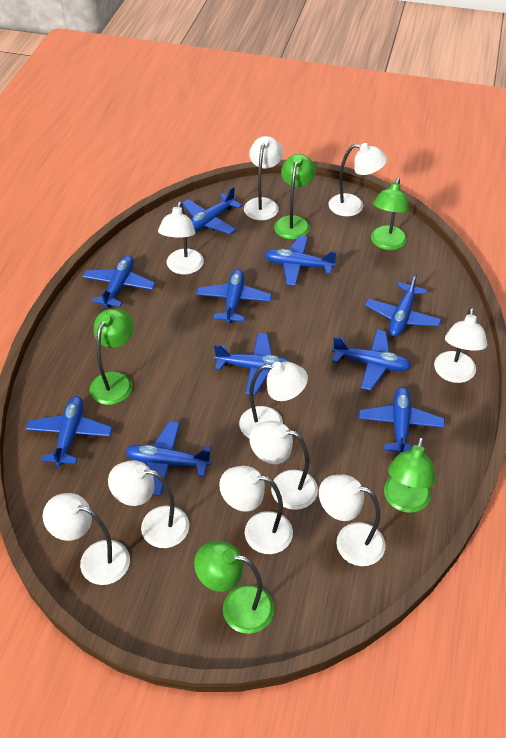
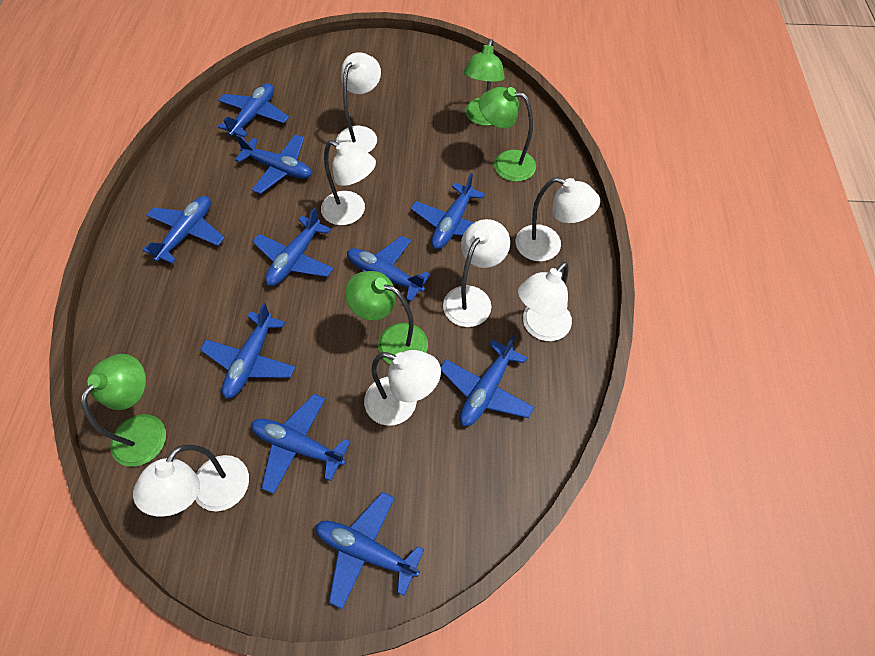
green lamp: 5 -> 4
white lamp: 10 -> 7

